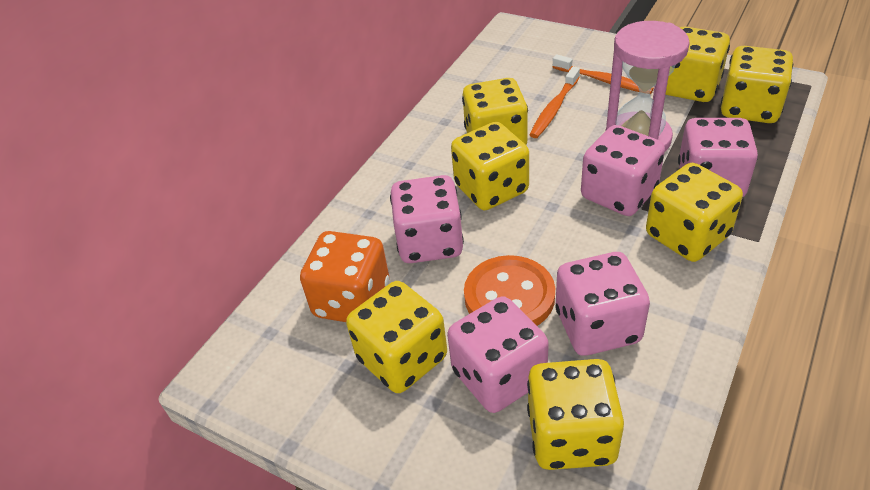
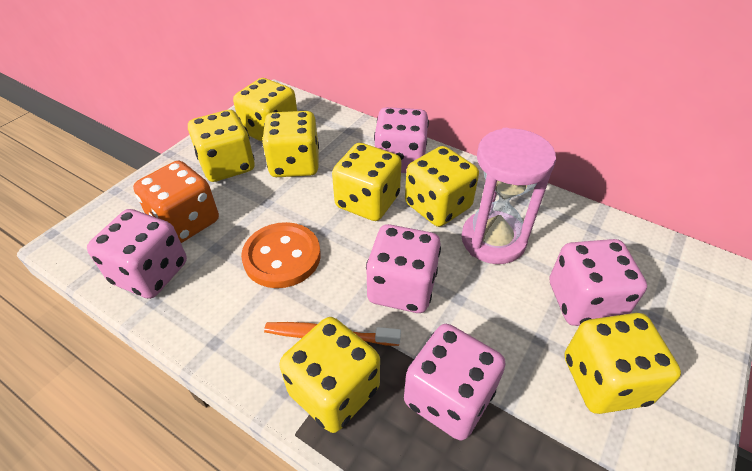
orange toothbrush: 2 -> 1

